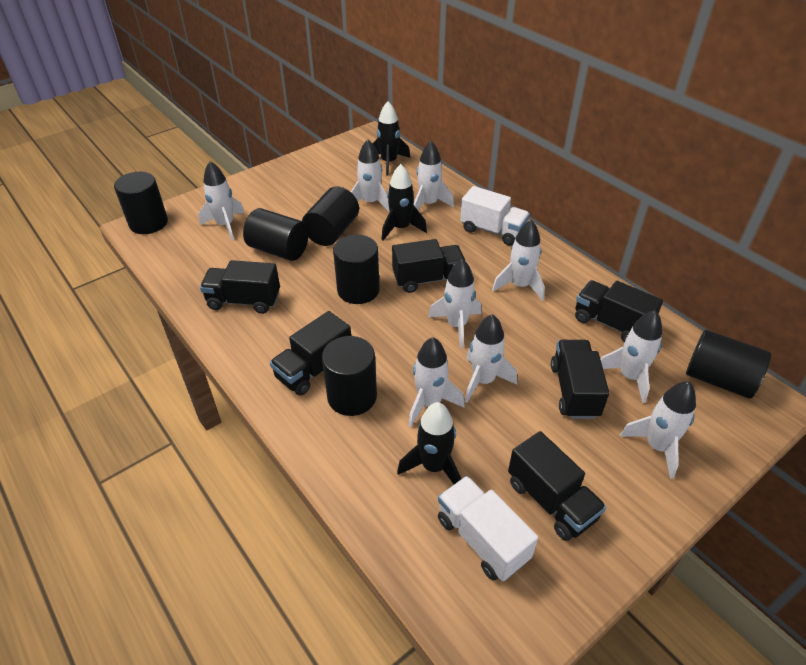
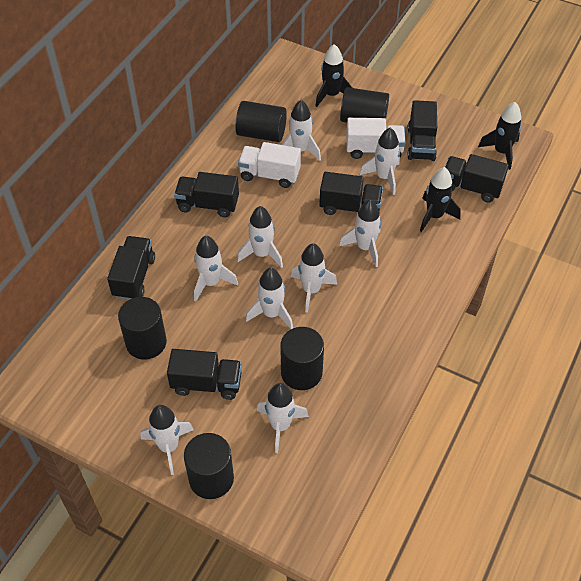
black cylinder: 6 -> 5

